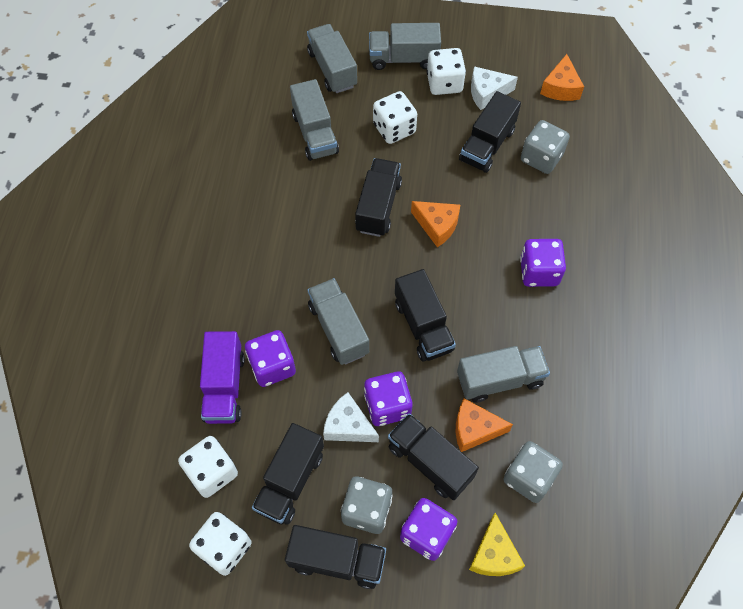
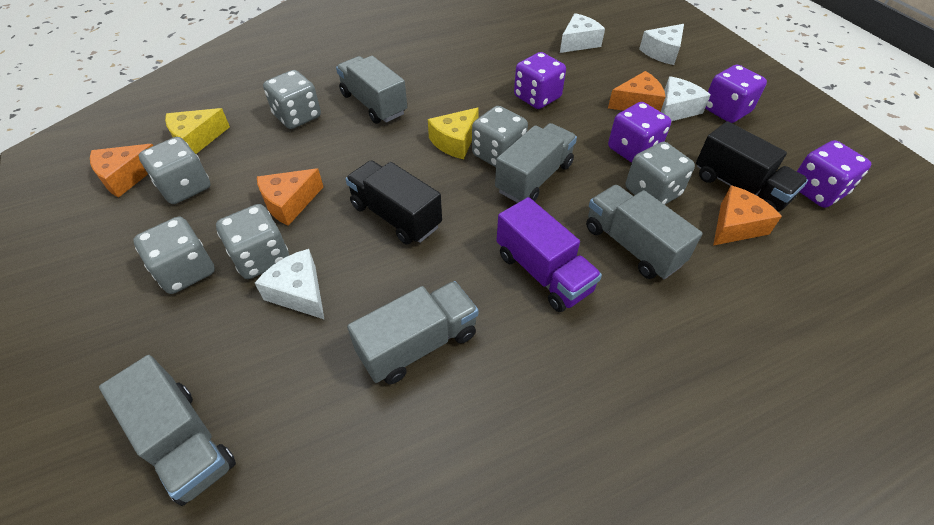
black truck: 6 -> 2
grey dice: 3 -> 6
orange cheese: 3 -> 4
white cheese: 2 -> 4
white dice: 4 -> 0
yellow cheese: 1 -> 2

